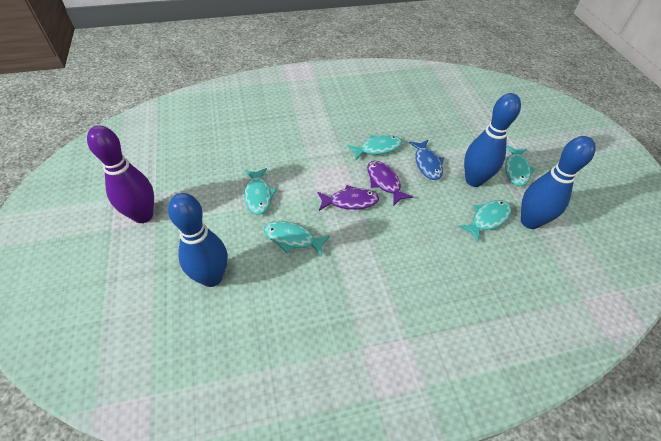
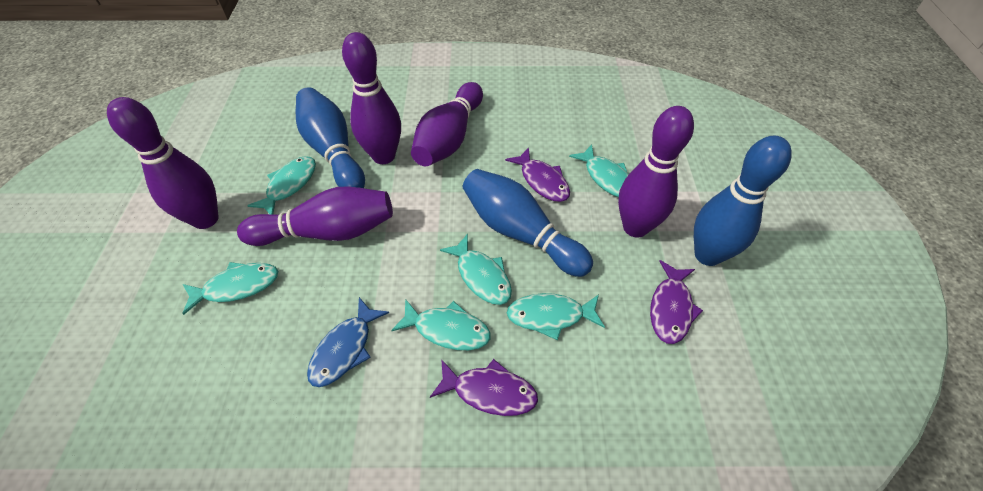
purple bowling pin: 1 -> 5
purple fish: 2 -> 3
turquoise fish: 5 -> 6

